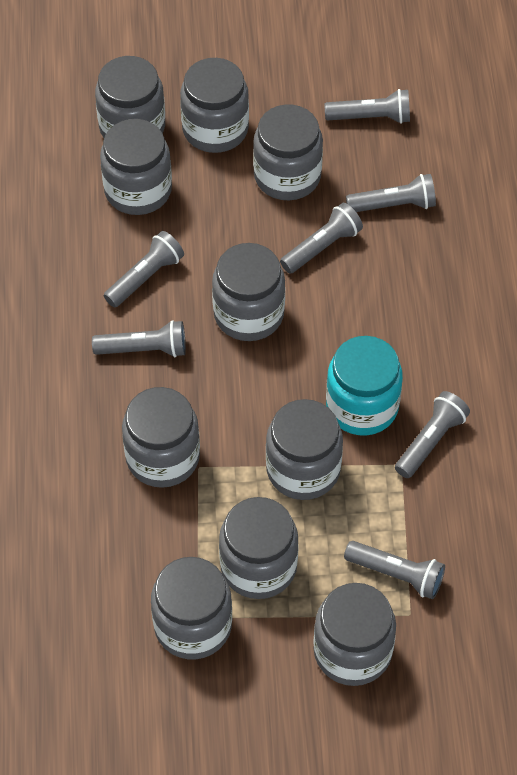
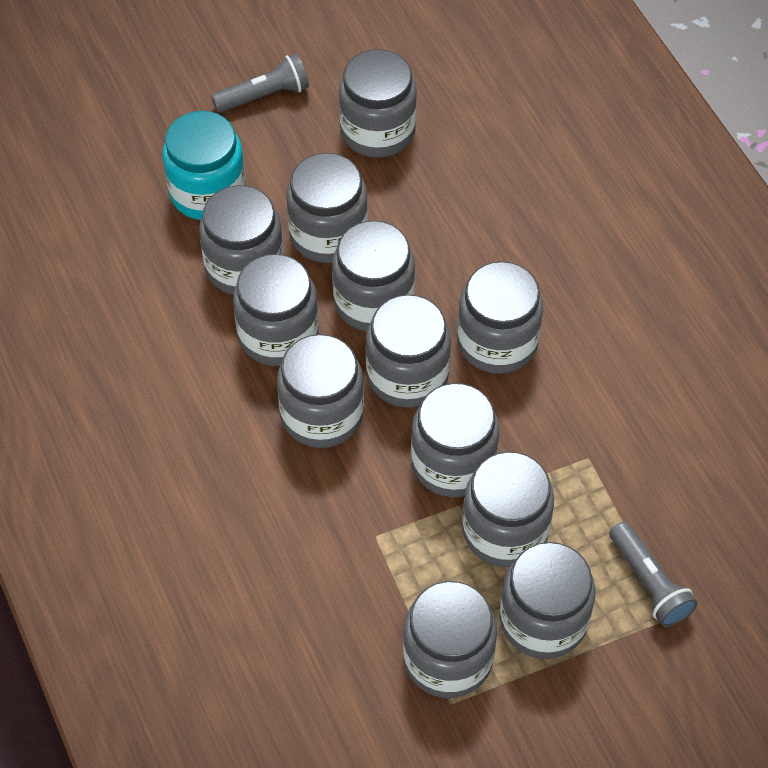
grey flashlight: 7 -> 2
grey jar: 10 -> 12

